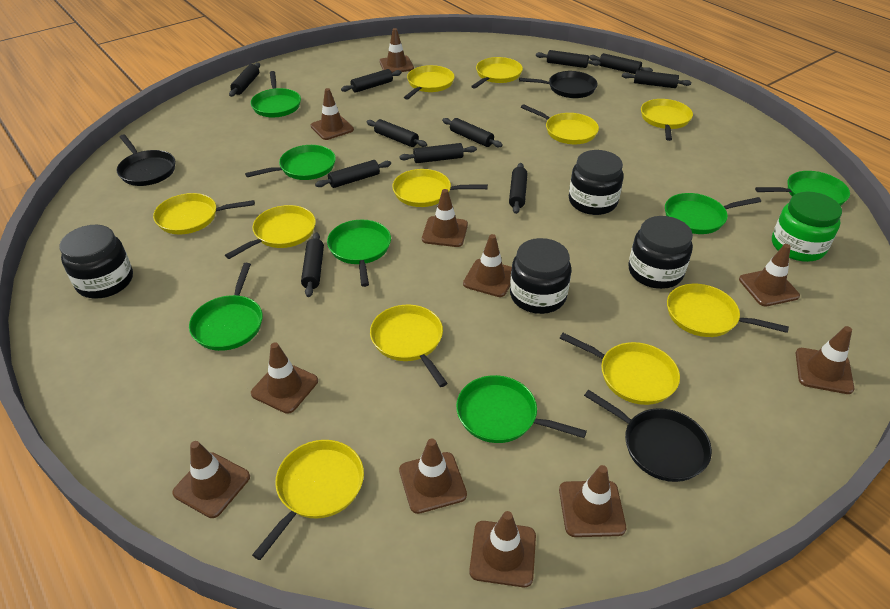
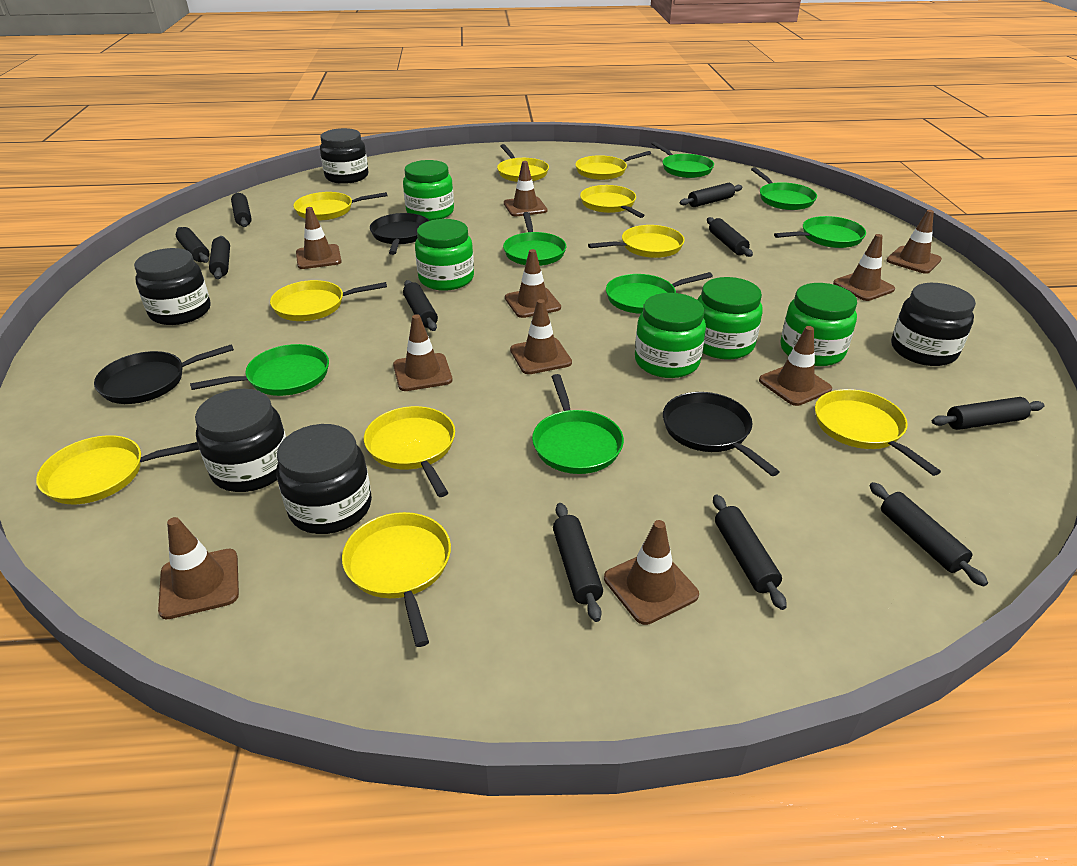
black jar: 4 -> 5
black rolling pin: 11 -> 10
brown traffic cone: 11 -> 10
green jar: 1 -> 5
yellow pan: 11 -> 10

